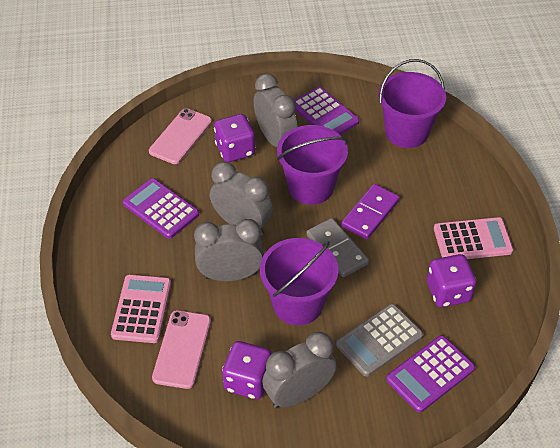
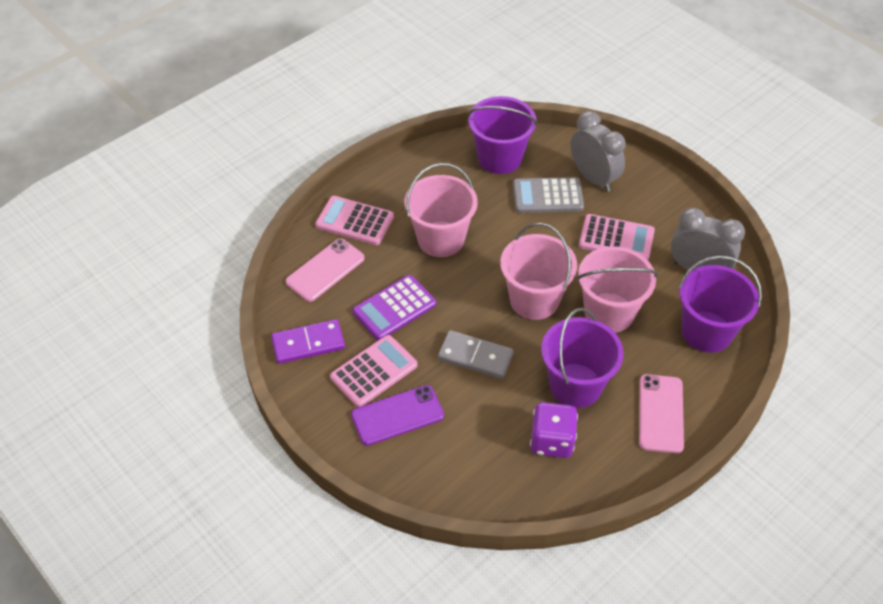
grey clock: 4 -> 2
pink bucket: 0 -> 3
pink calculator: 2 -> 3
purple calculator: 3 -> 1
purple dice: 3 -> 1
purple phone: 0 -> 1

